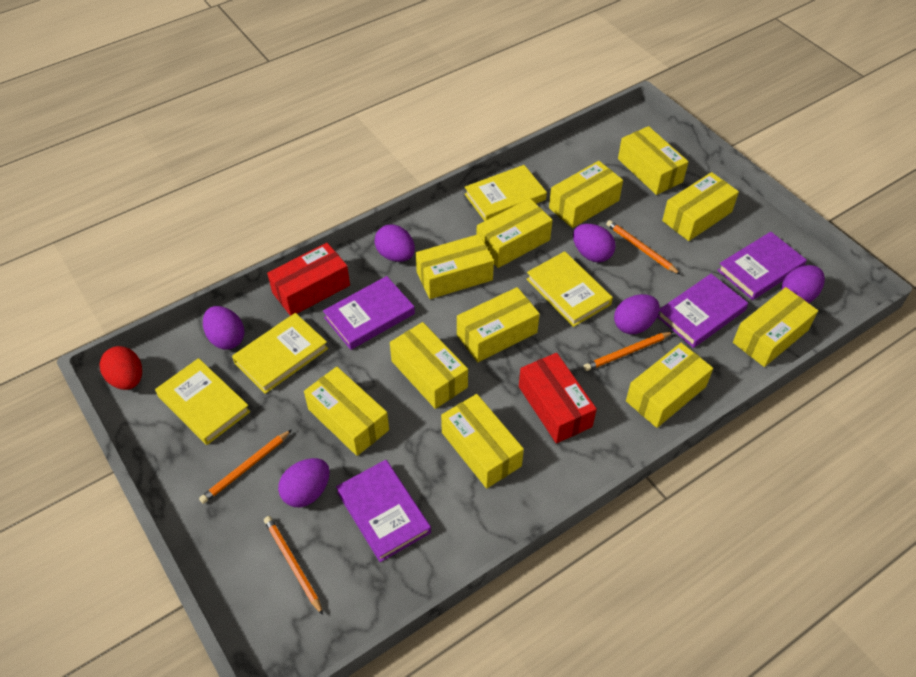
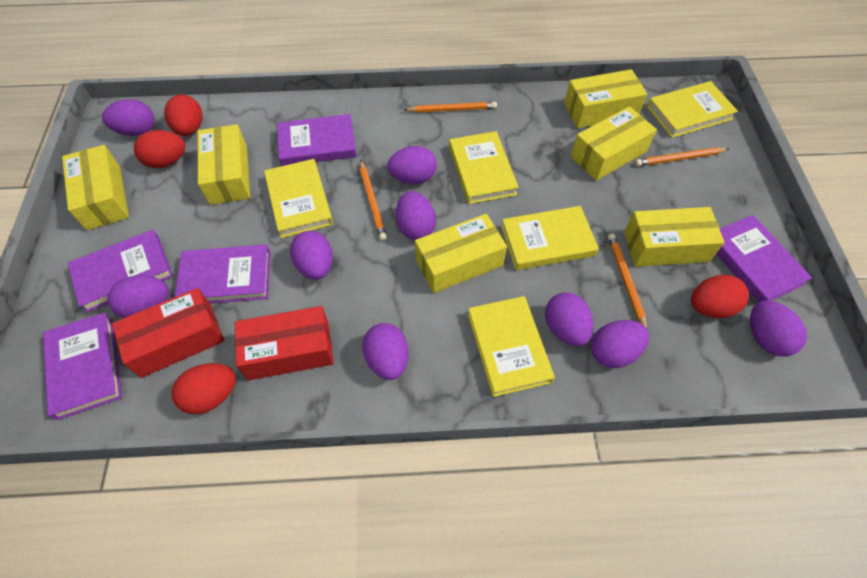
purple book: 4 -> 5
purple egg: 6 -> 9
red egg: 1 -> 4
yellow book: 4 -> 5
yellow box: 11 -> 6

